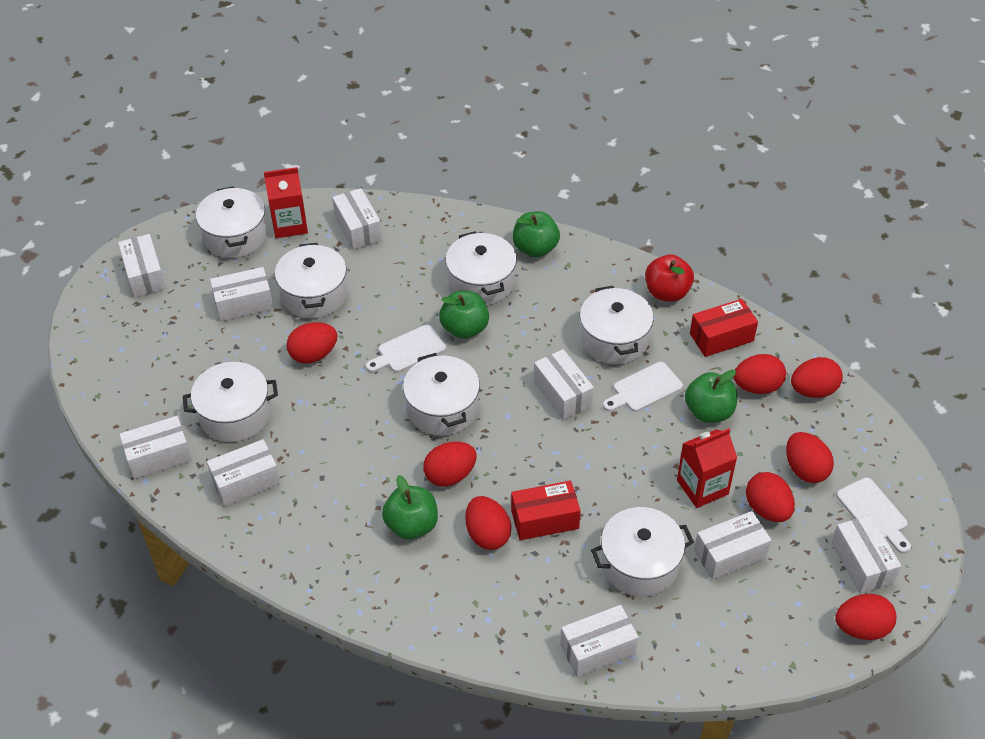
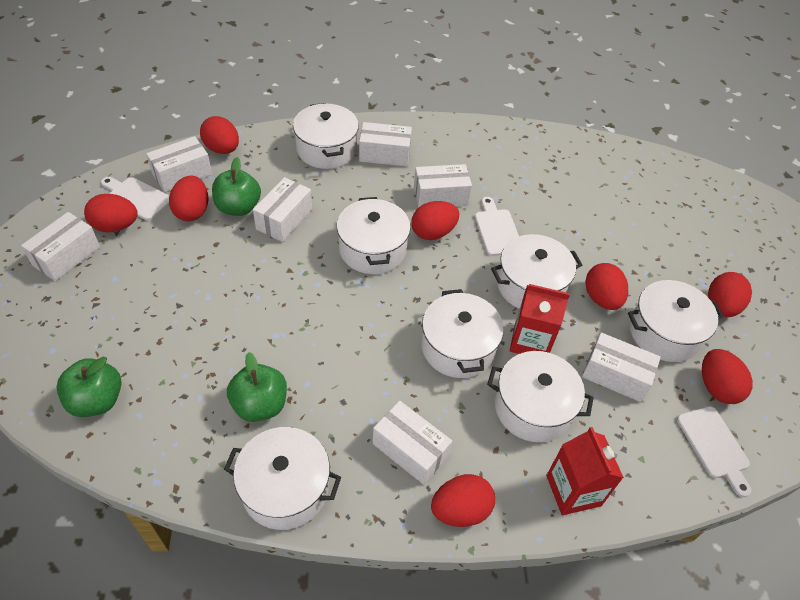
green apple: 4 -> 3
red apple: 1 -> 0
red box: 2 -> 0
white box: 9 -> 7

